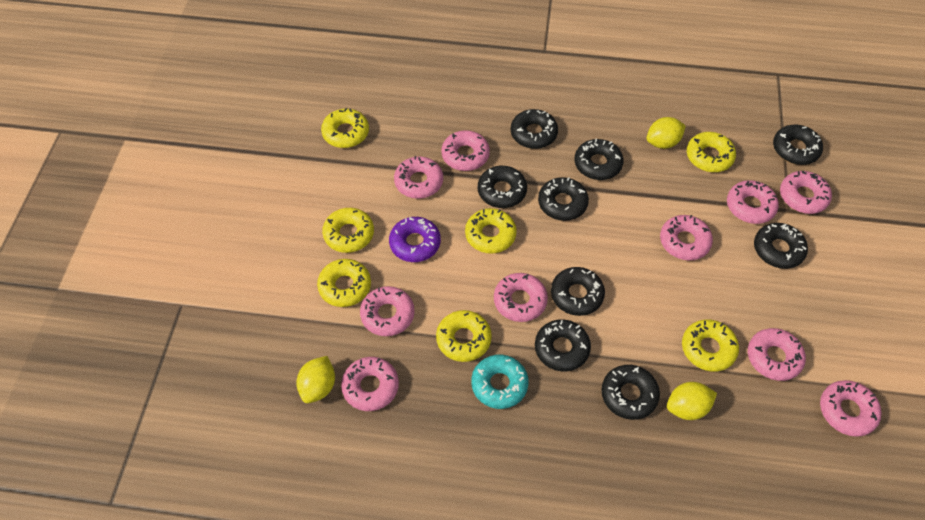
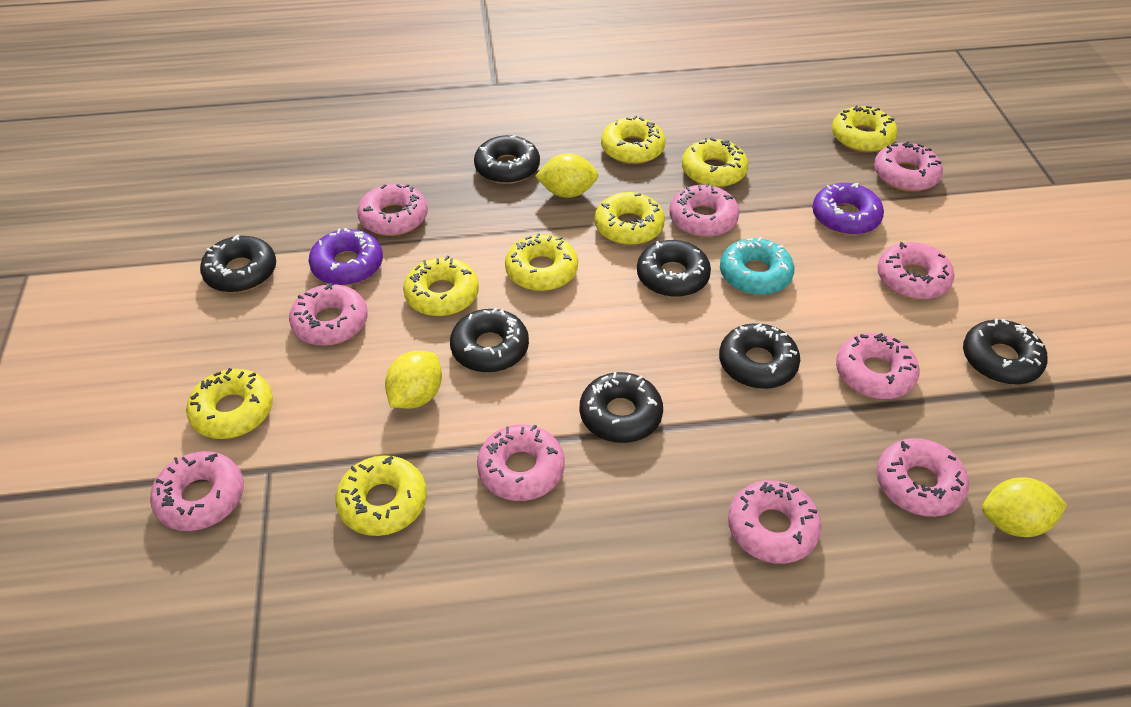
black donut: 9 -> 7
purple donut: 1 -> 2
yellow donut: 7 -> 8

